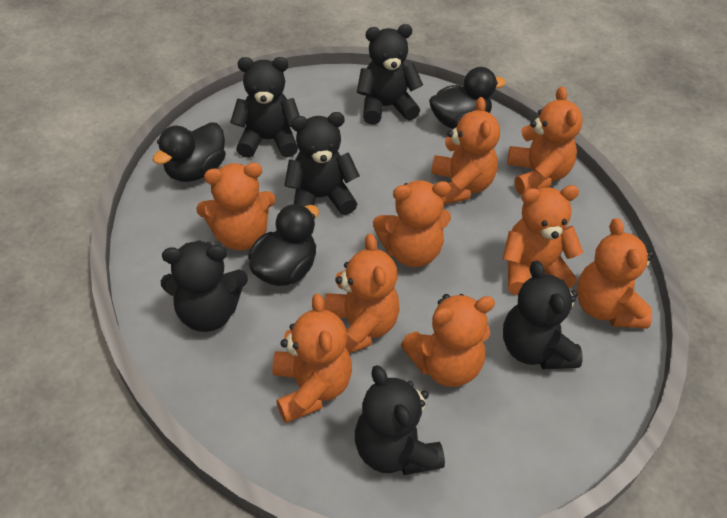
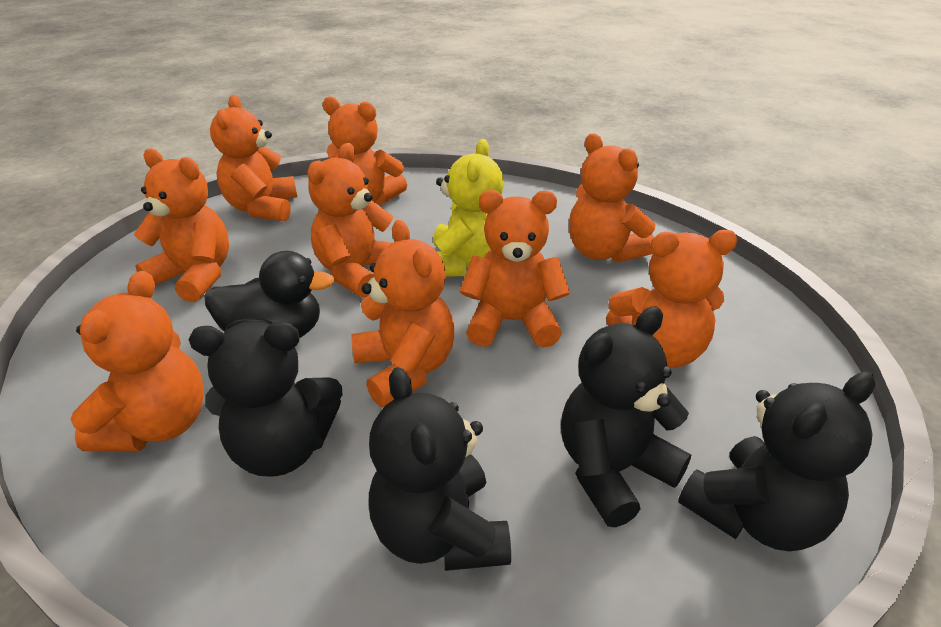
black duck: 3 -> 1
black teddy bear: 6 -> 4
yellow teddy bear: 0 -> 1

